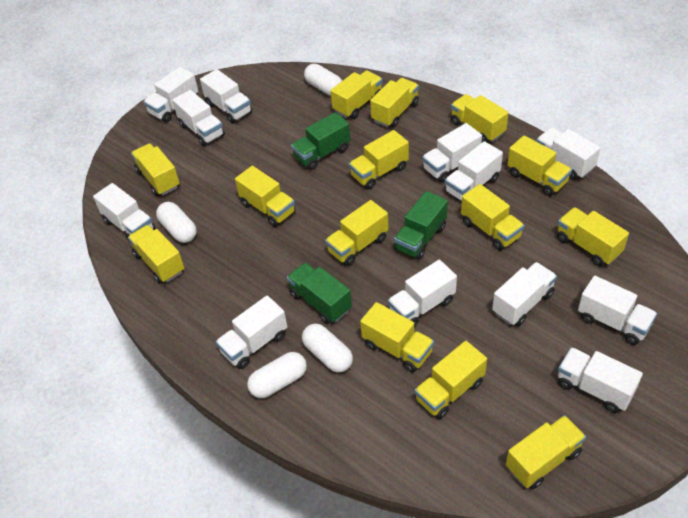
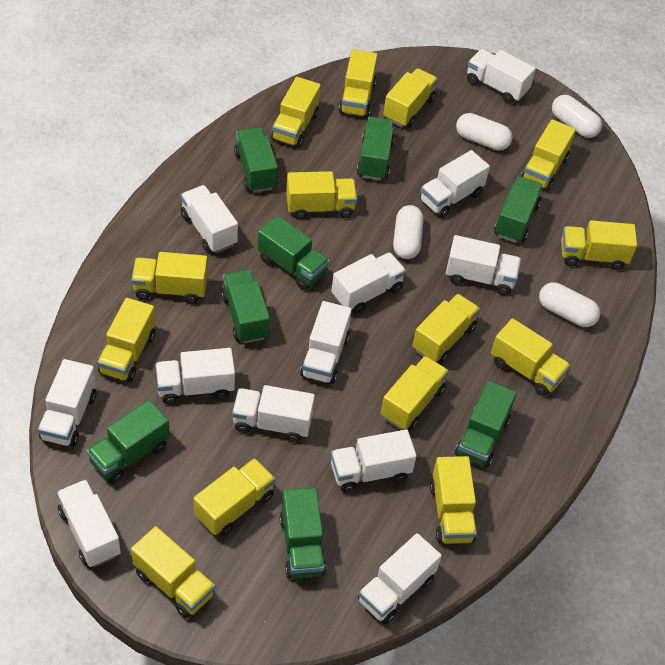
green truck: 3 -> 8

